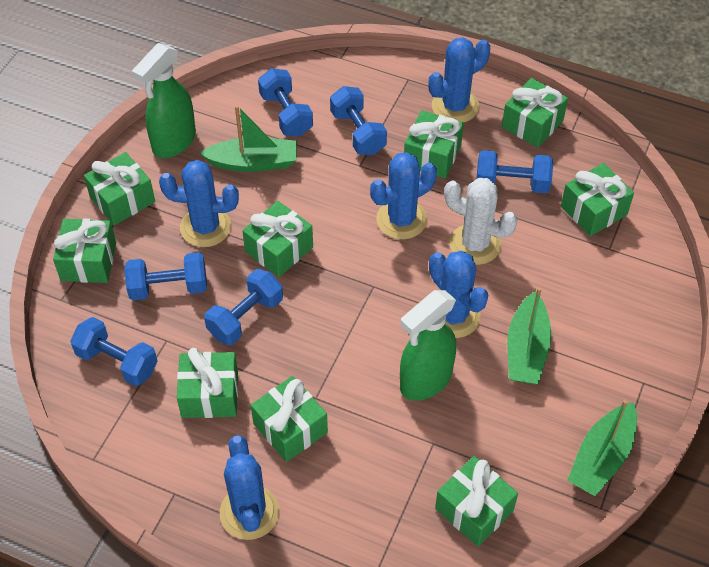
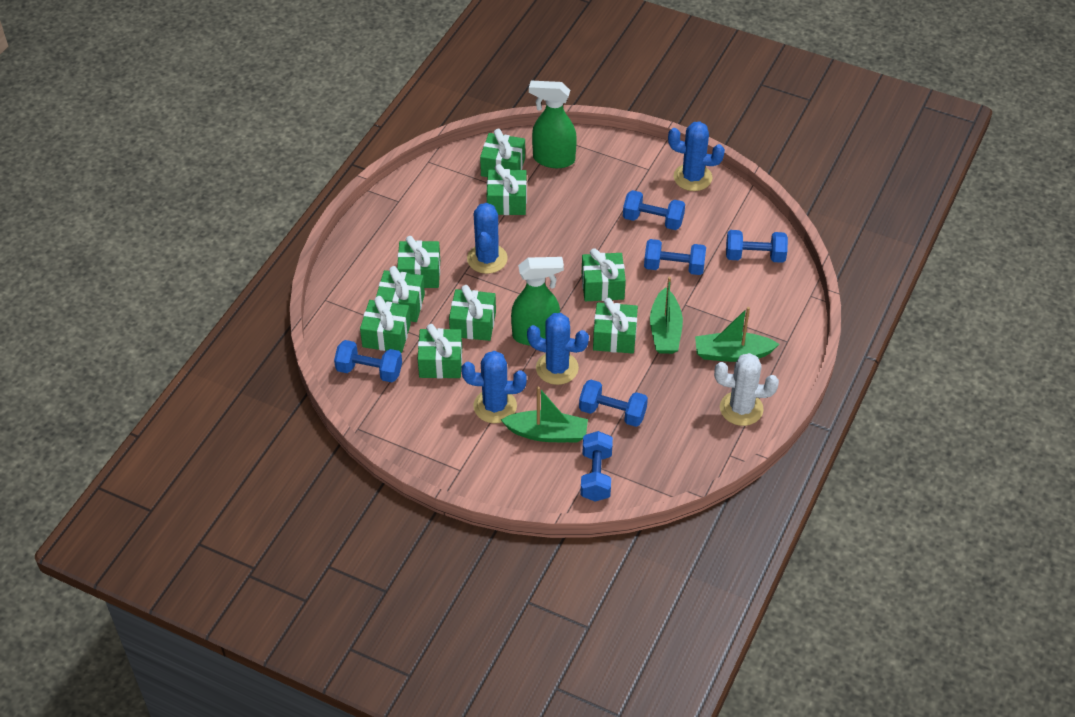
blue cactus: 5 -> 4

